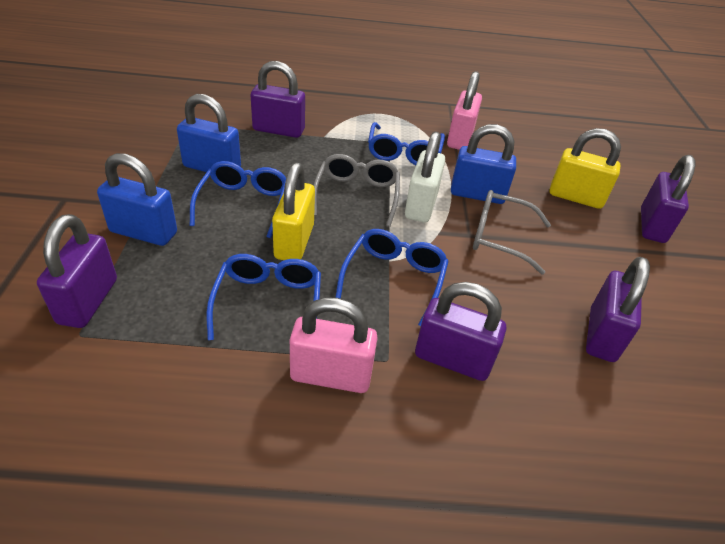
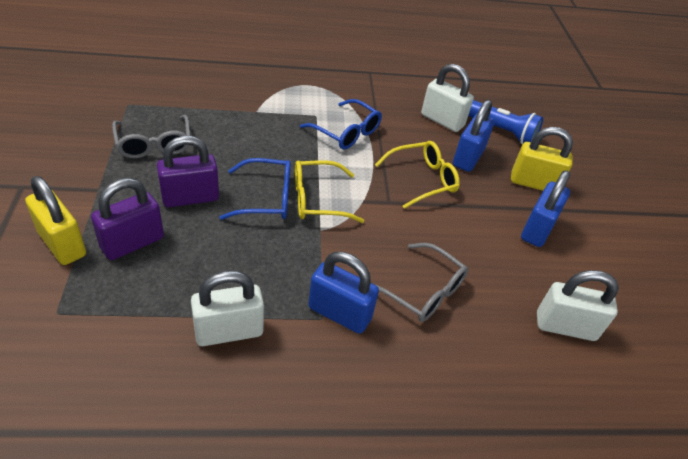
blue flashlight: 0 -> 1
blue glasses: 4 -> 2
pink padlock: 2 -> 0
purple padlock: 5 -> 2
white padlock: 1 -> 3
yellow glasses: 0 -> 2

